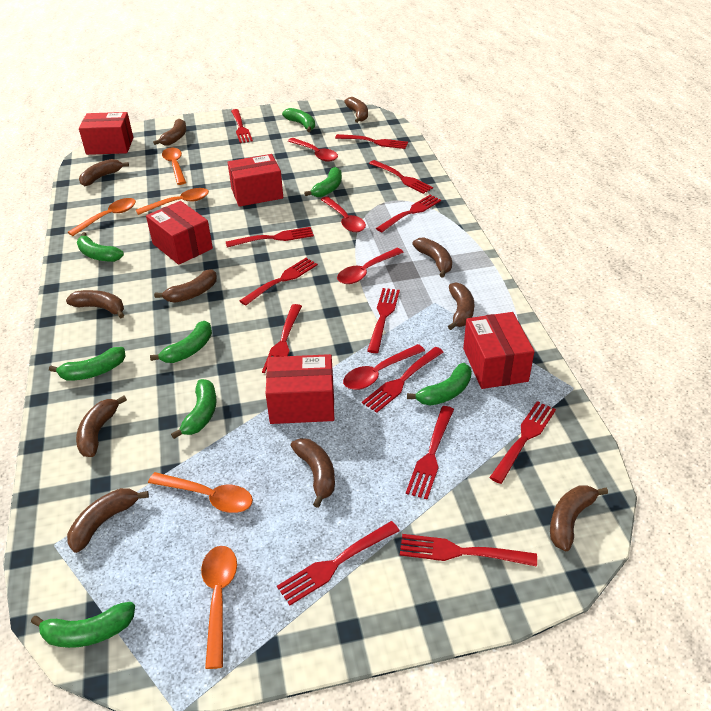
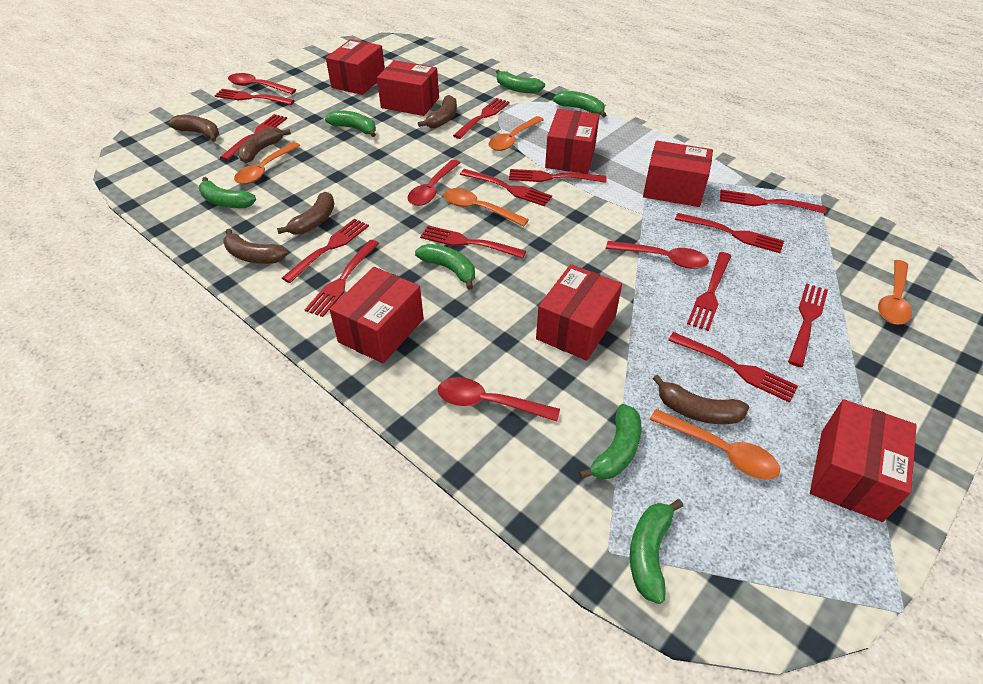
brown banana: 11 -> 6
green banana: 8 -> 7
red box: 5 -> 7

